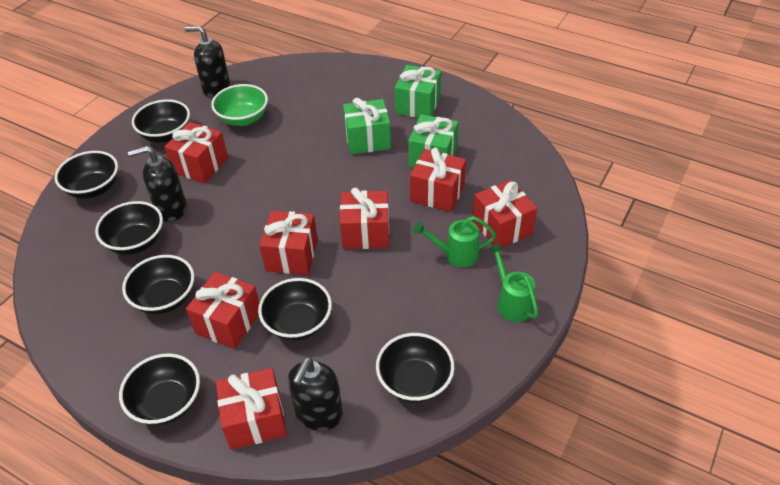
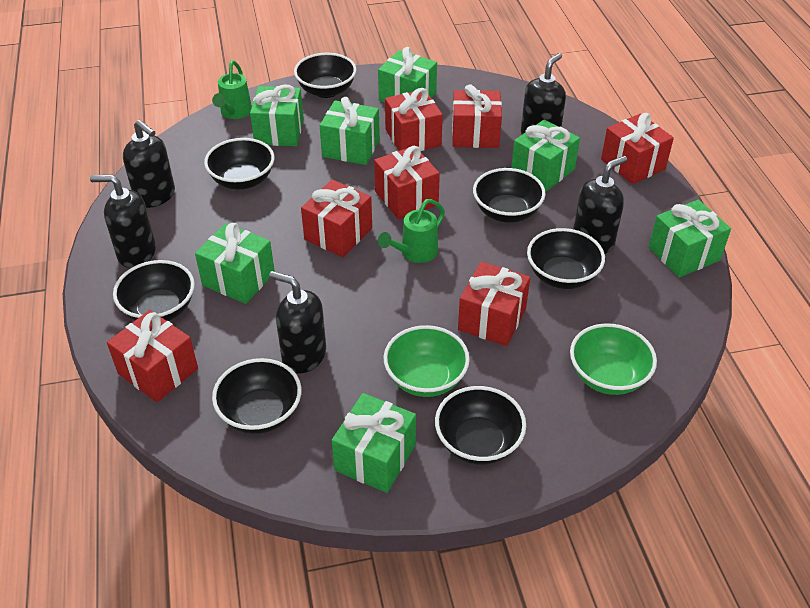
black soap dispenser: 3 -> 5
green bowl: 1 -> 2
green gift: 3 -> 7

